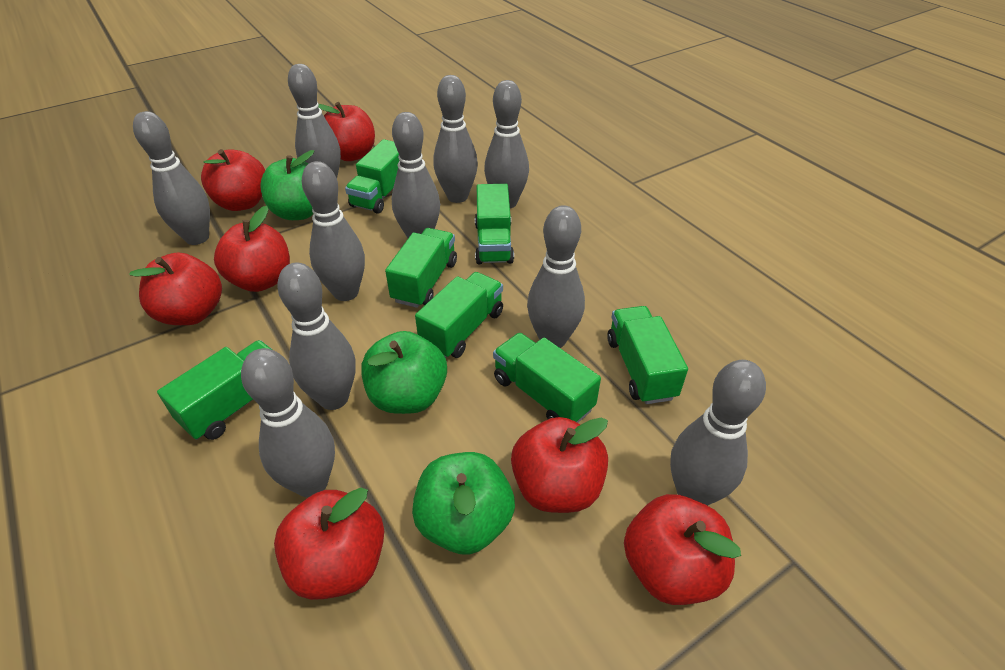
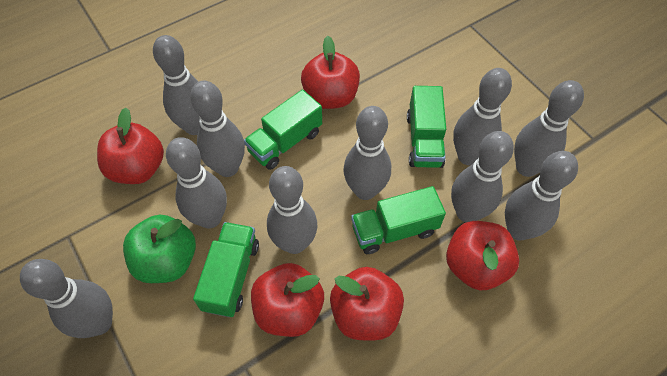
green apple: 3 -> 1
green truck: 7 -> 4
red apple: 7 -> 5

